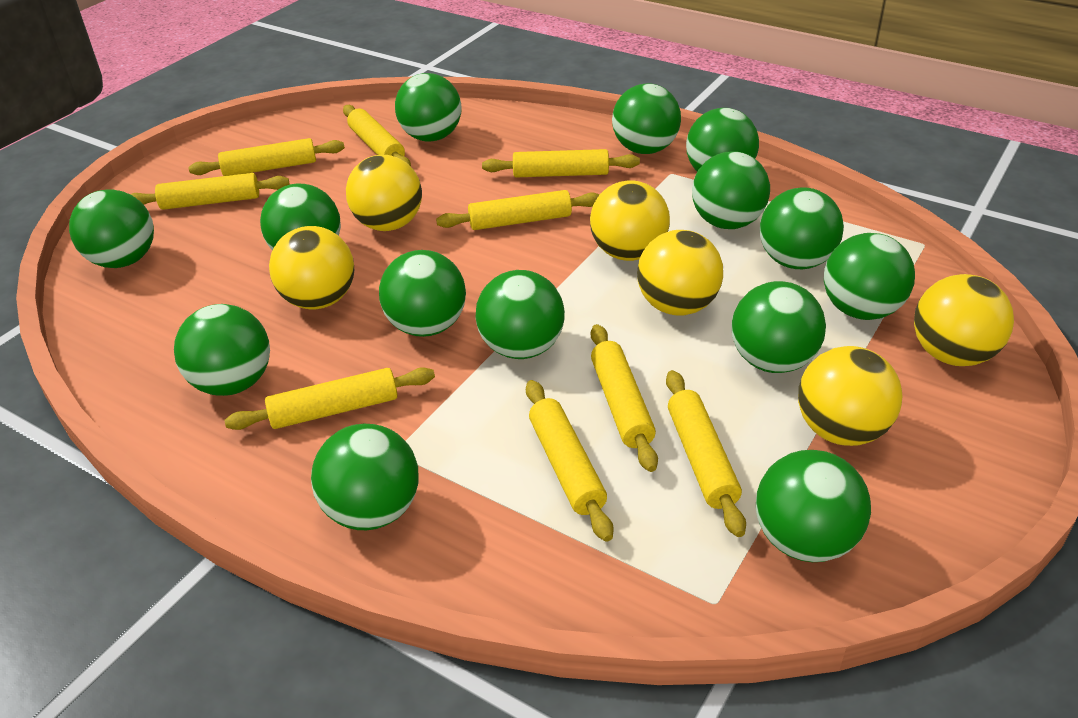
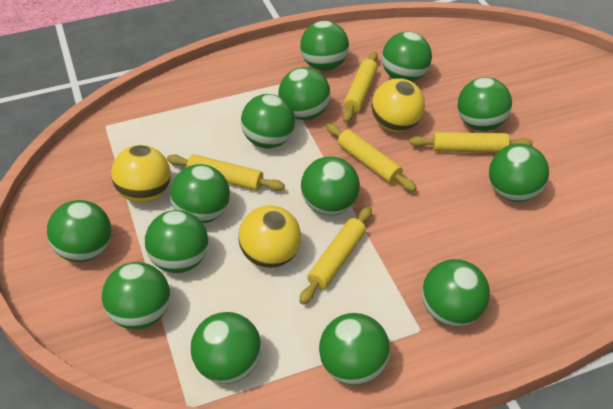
yellow ball: 6 -> 3
yellow rolling pin: 9 -> 5

